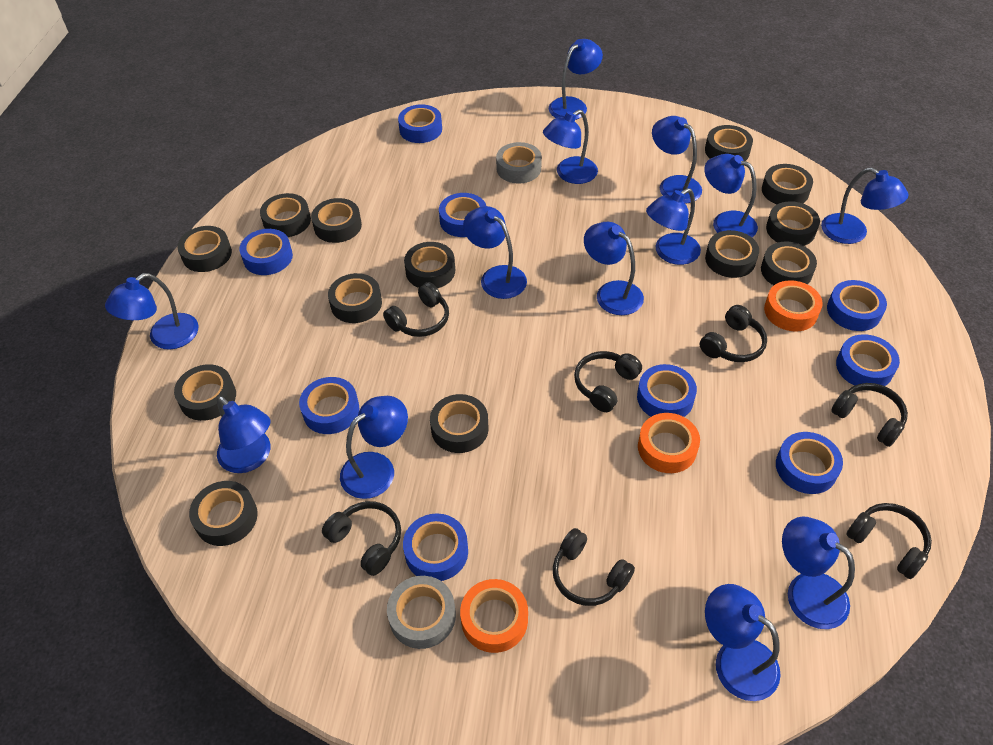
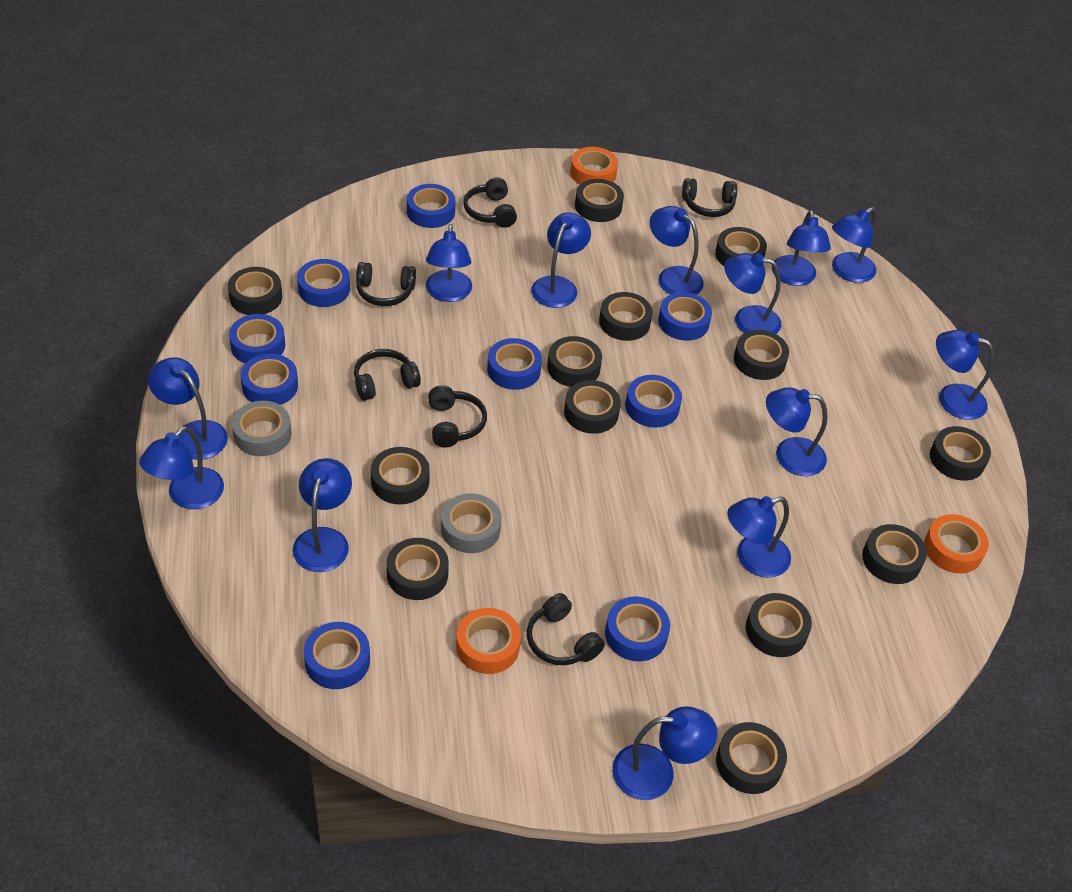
black headphones: 7 -> 6

